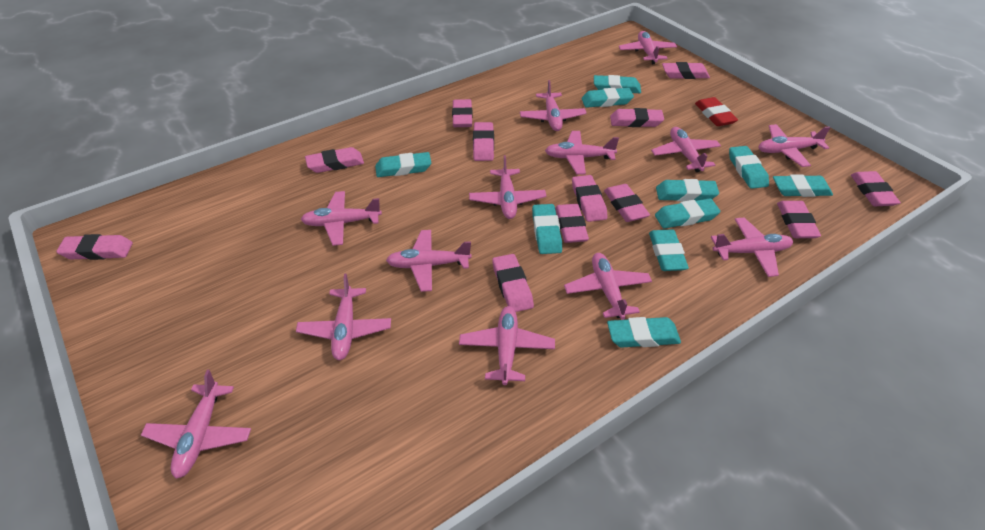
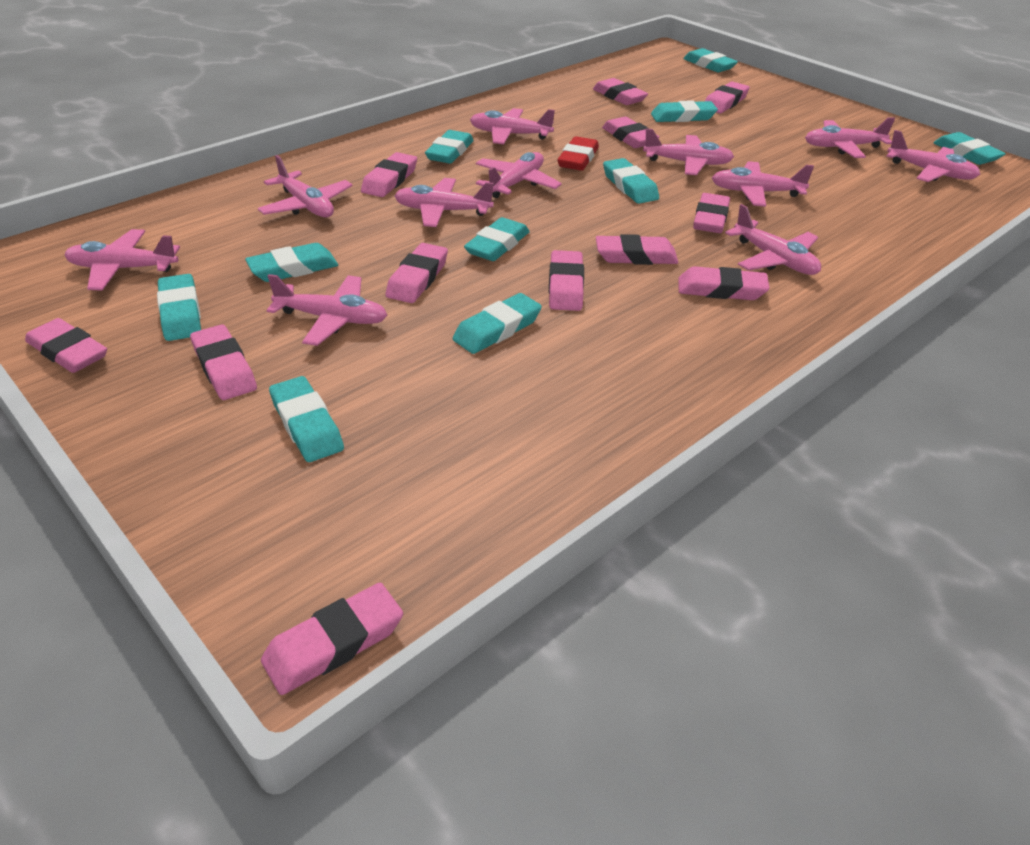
pink plane: 13 -> 11

